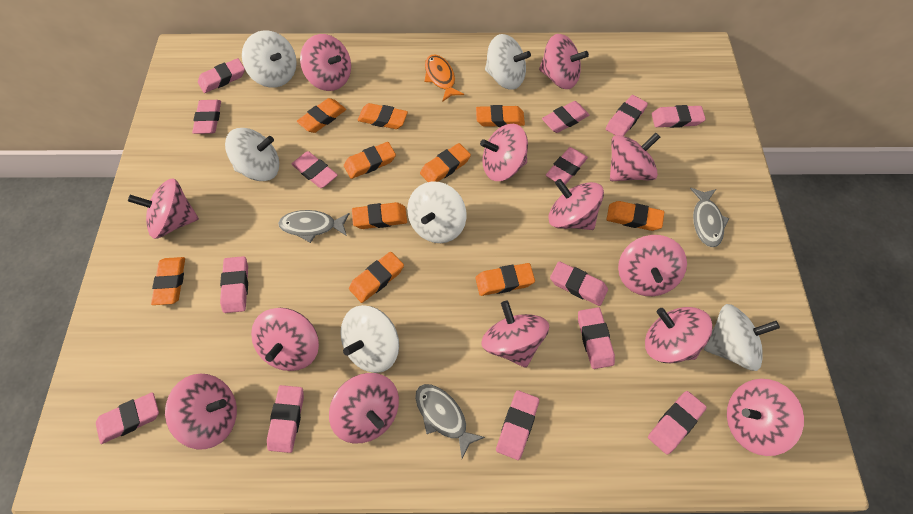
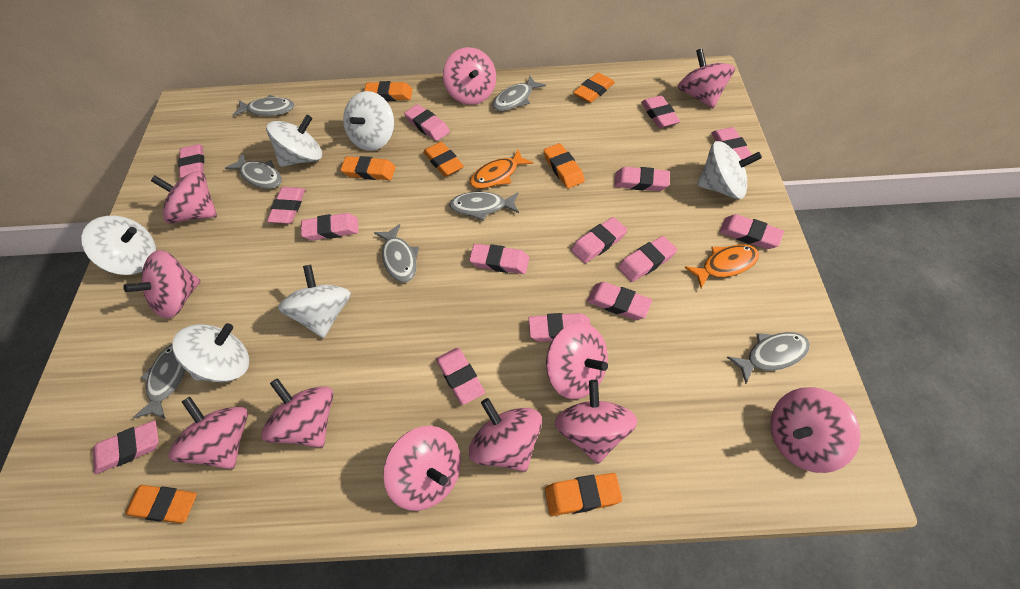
grey fish: 3 -> 7
orange eraser: 10 -> 7
orange fish: 1 -> 2
pink eraser: 14 -> 15
pink spinning top: 13 -> 11

